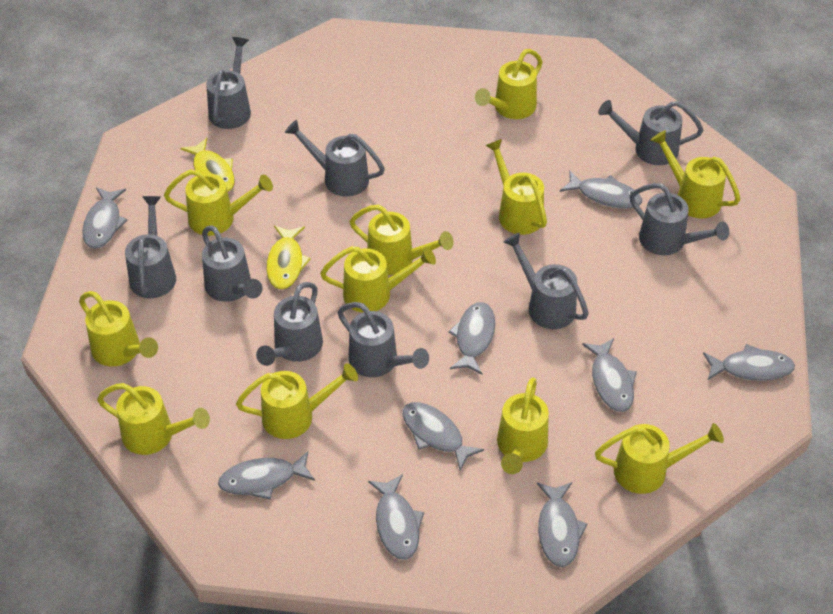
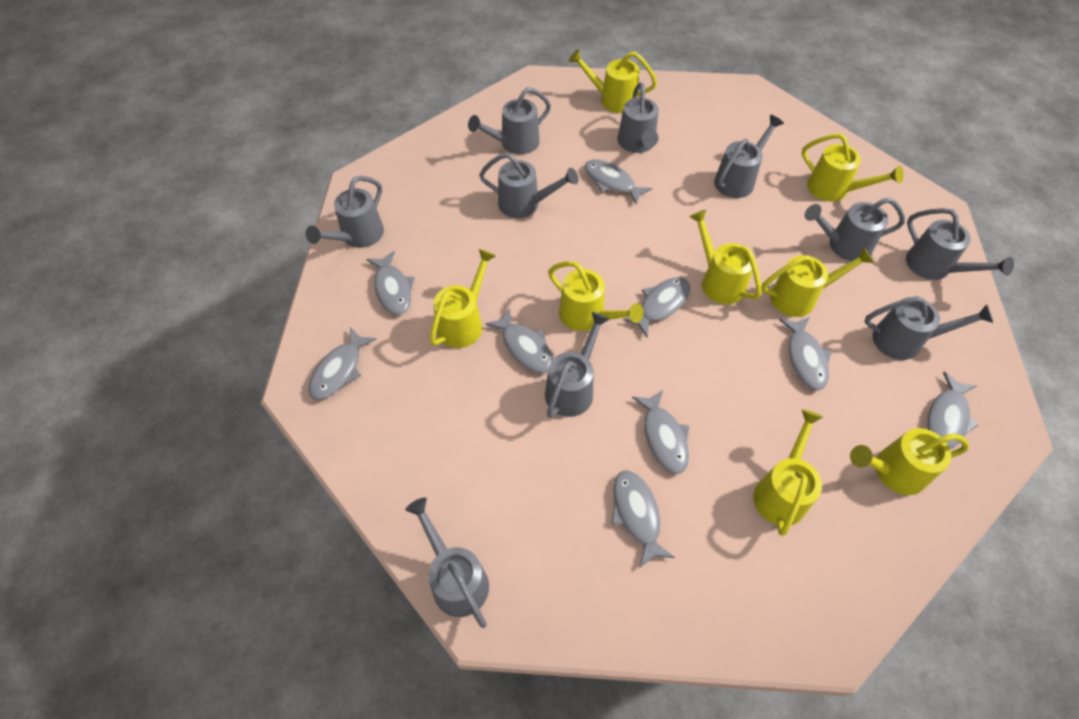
grey watering can: 9 -> 10
yellow fish: 2 -> 0
yellow watering can: 11 -> 8

